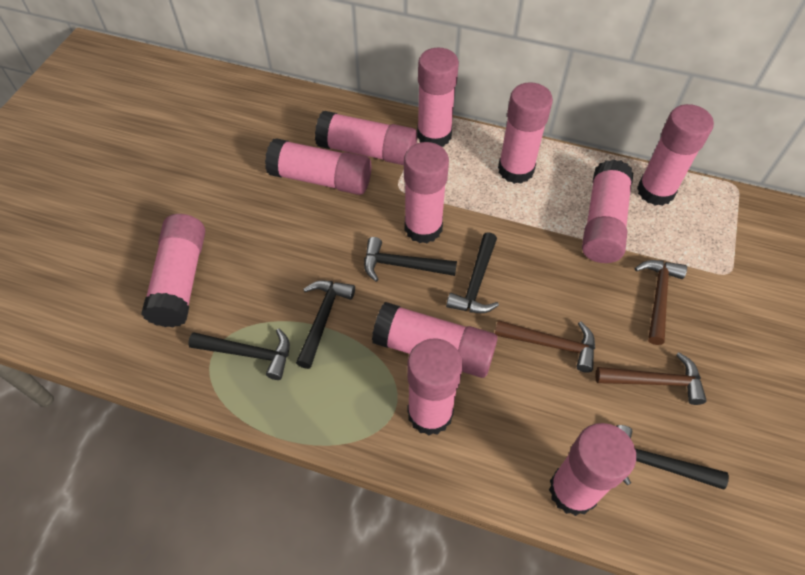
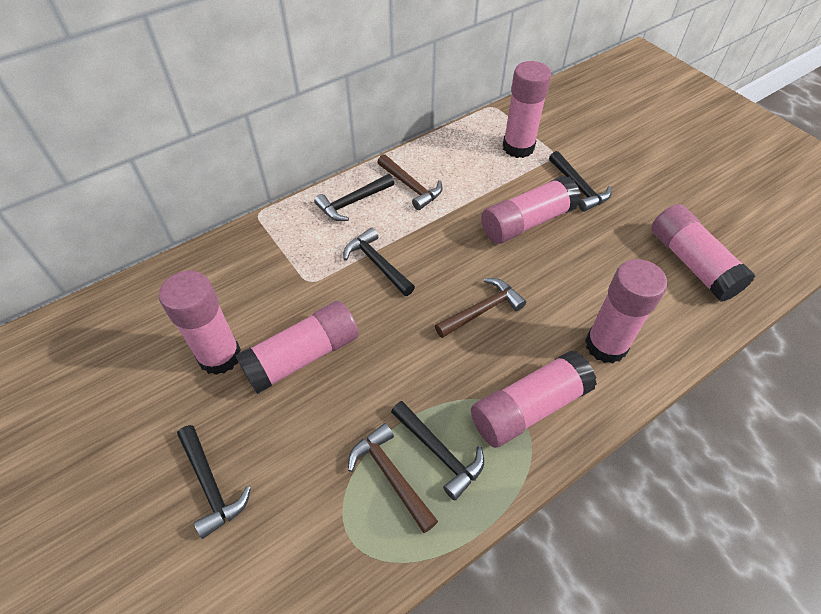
pink glue stick: 11 -> 7

